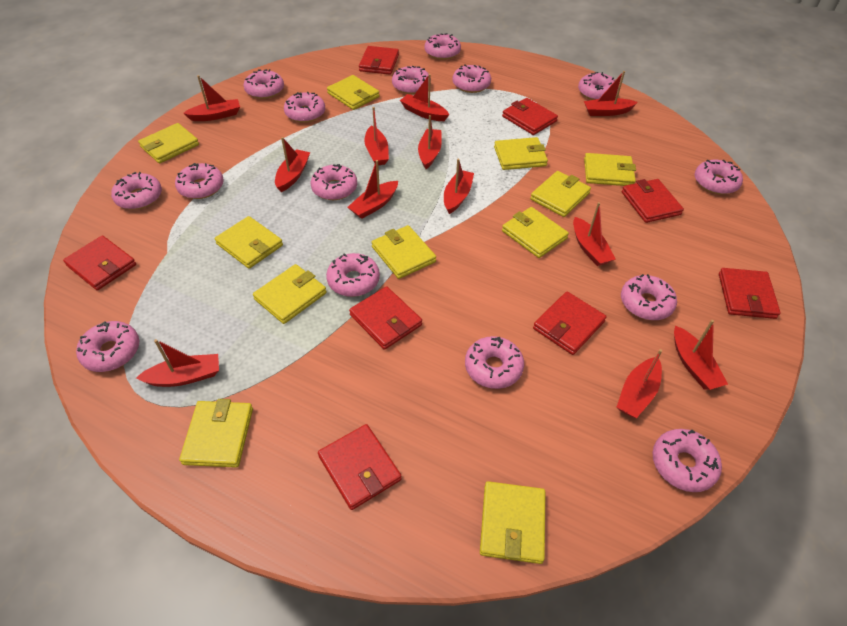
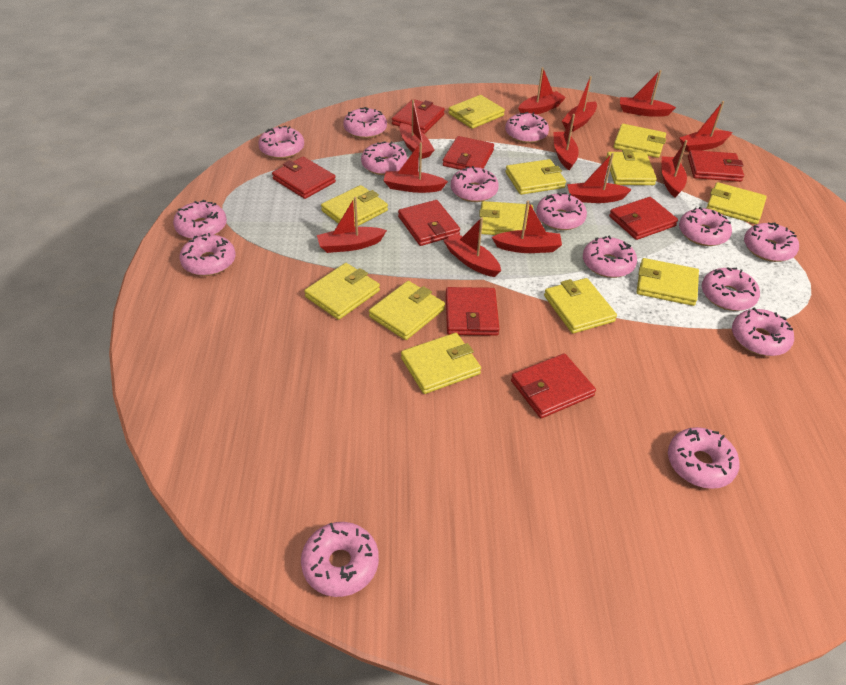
yellow wallet: 11 -> 12

